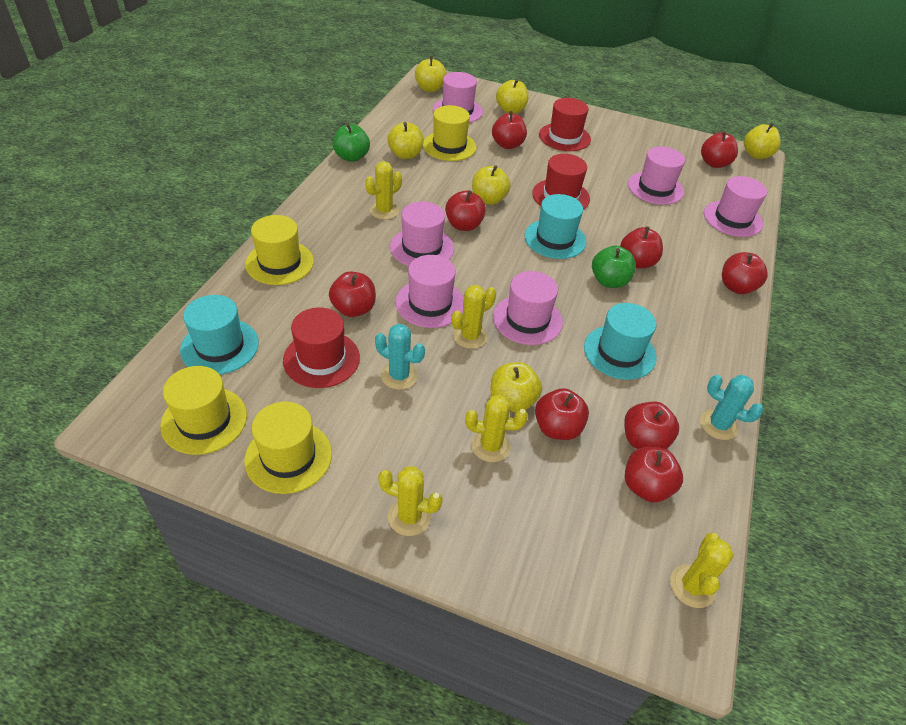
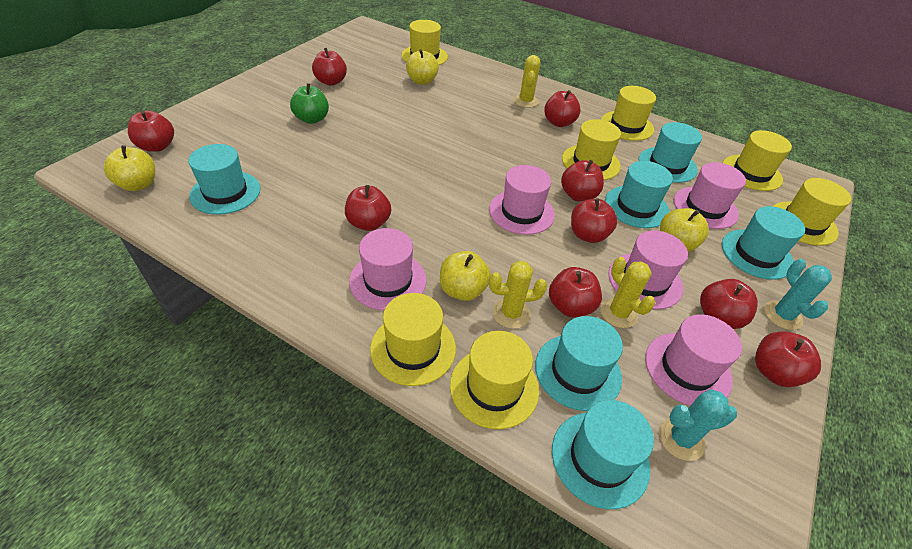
green apple: 2 -> 1
pink hat: 6 -> 5
red hat: 3 -> 0
turquoise hat: 3 -> 6
yellow apple: 6 -> 4
yellow cactus: 5 -> 3
yellow hat: 4 -> 7

